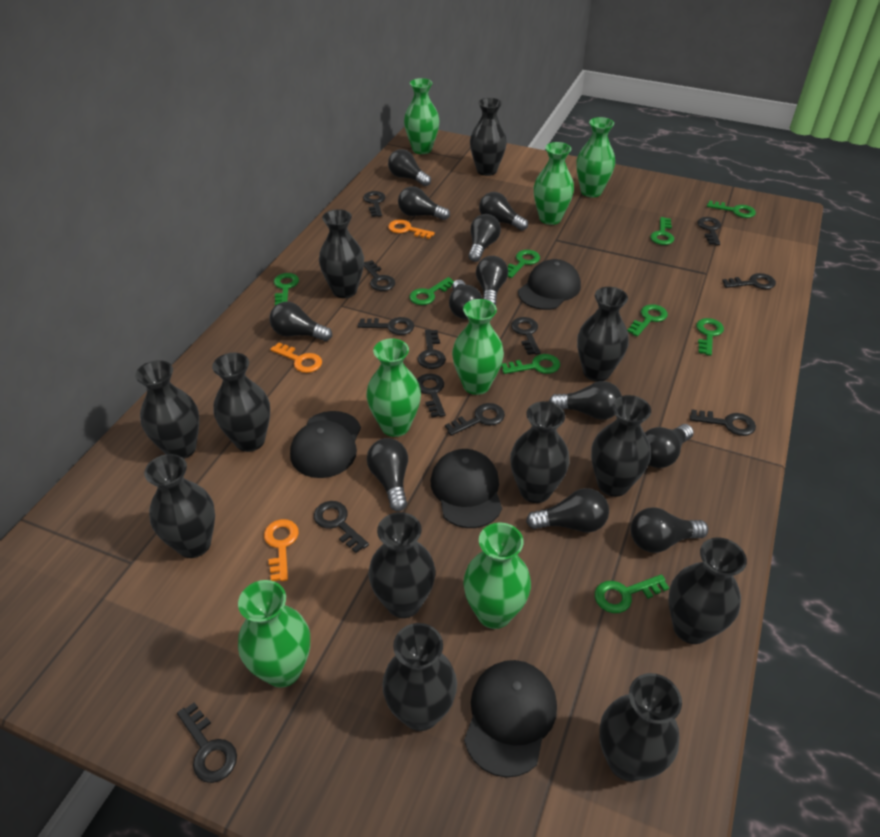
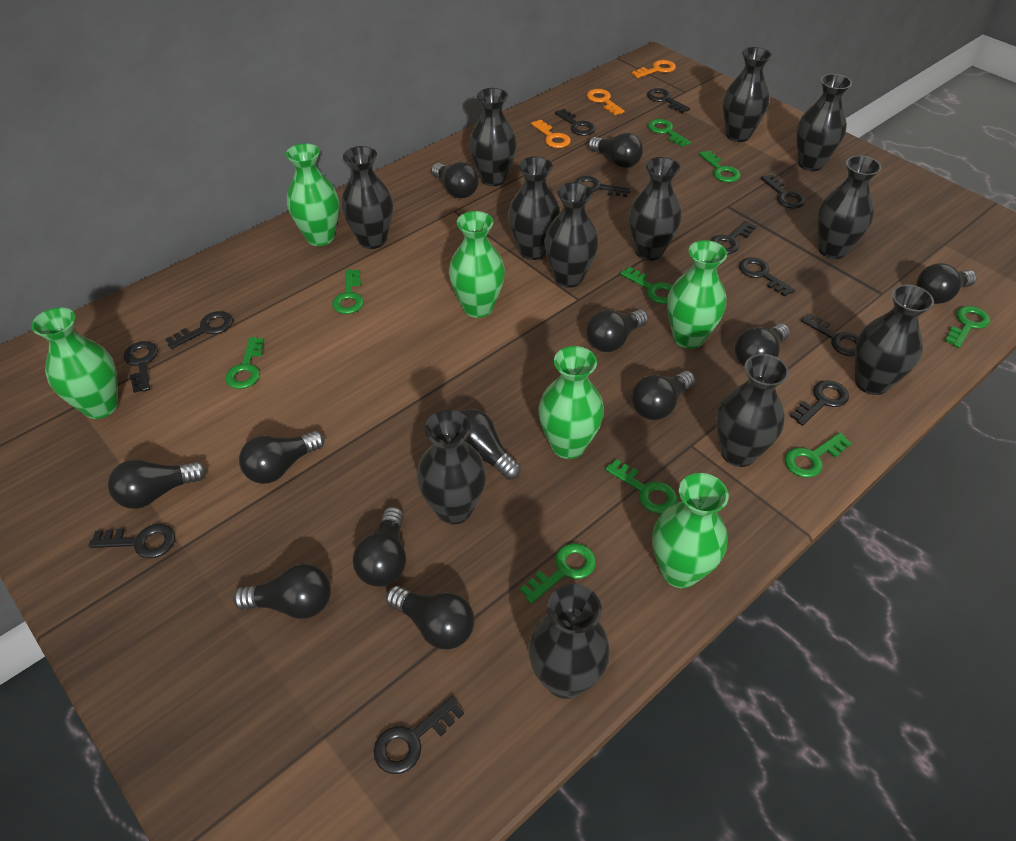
black cap: 4 -> 0
green vase: 7 -> 6

